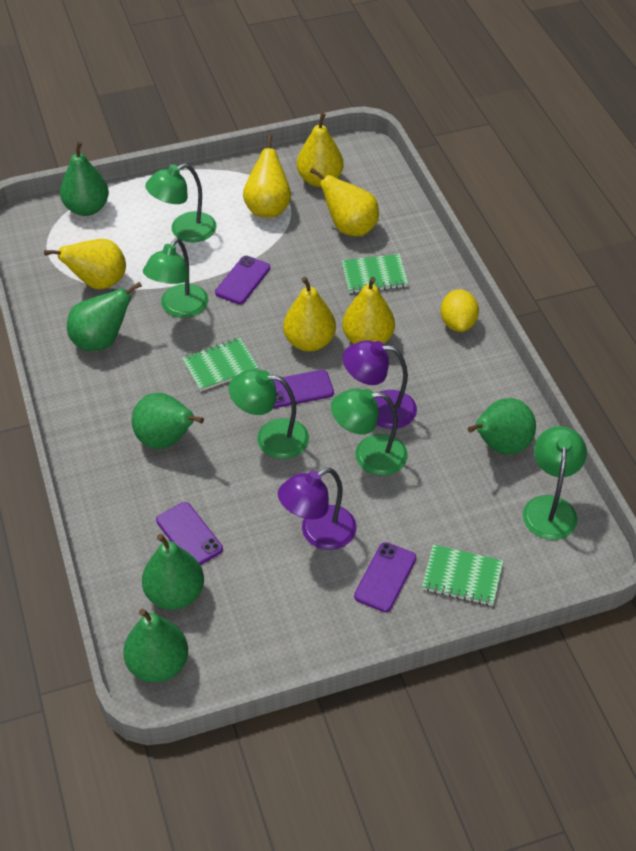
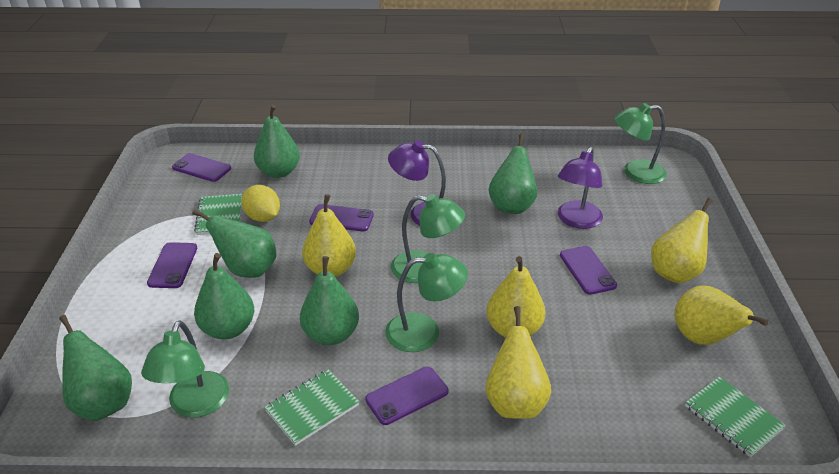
green lamp: 5 -> 4
purple phone: 4 -> 5
yellow pear: 6 -> 5

